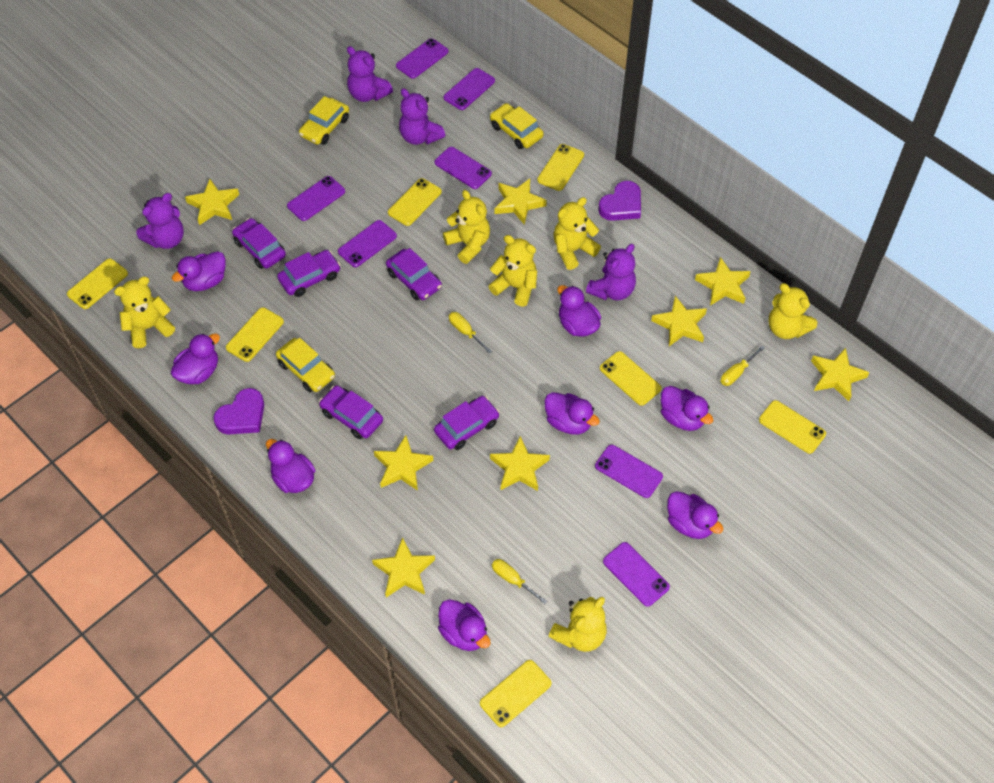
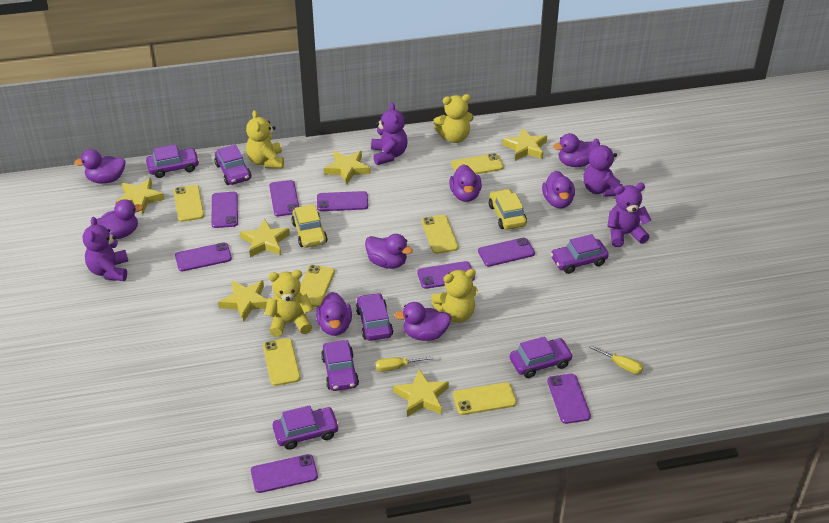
purple car: 5 -> 7
purple heart: 2 -> 0
purple phone: 7 -> 8
yellow car: 3 -> 2
yellow phone: 7 -> 6
yellow screwdriver: 3 -> 2
yellow star: 8 -> 6
yellow teddy bear: 6 -> 4

